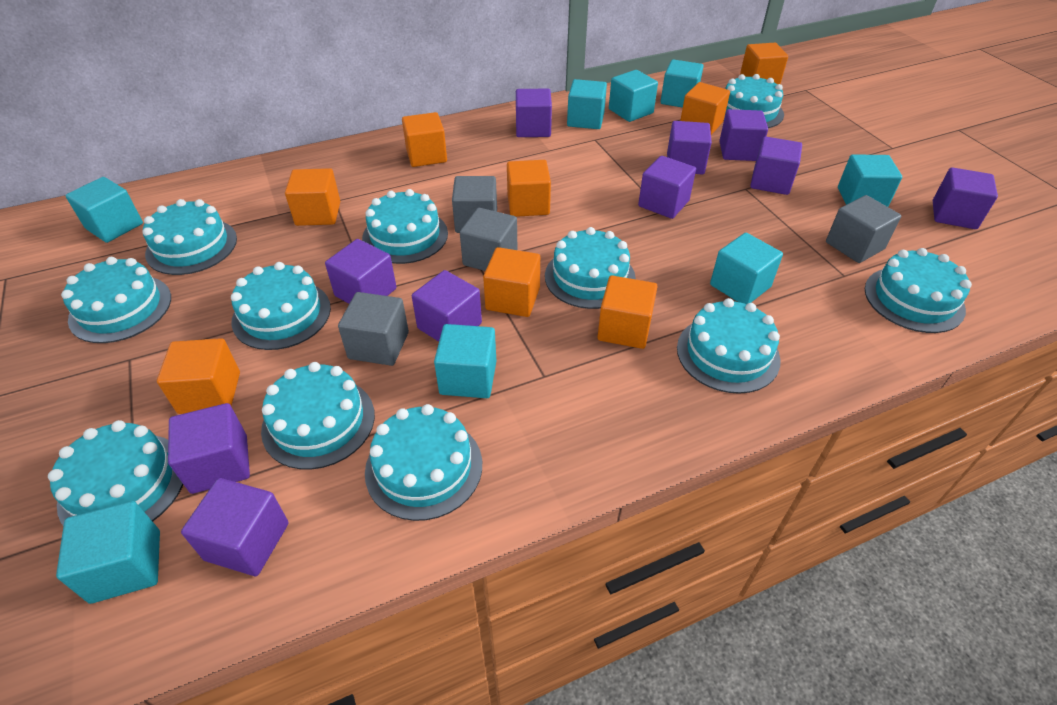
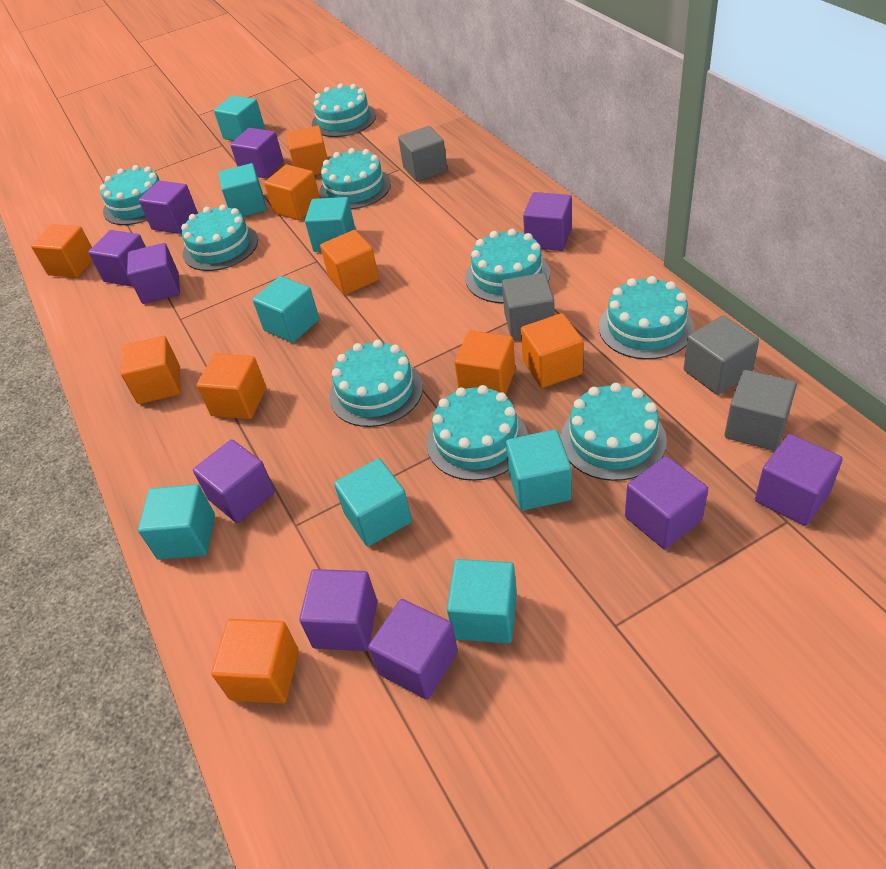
orange cube: 8 -> 9
turquoise cake: 11 -> 9

